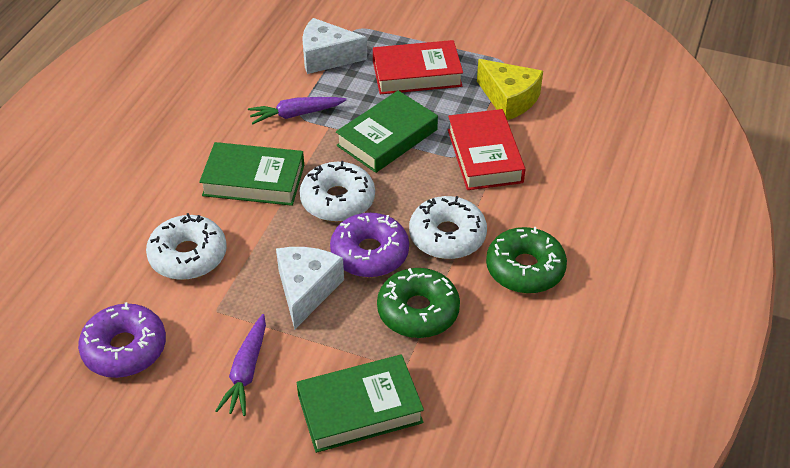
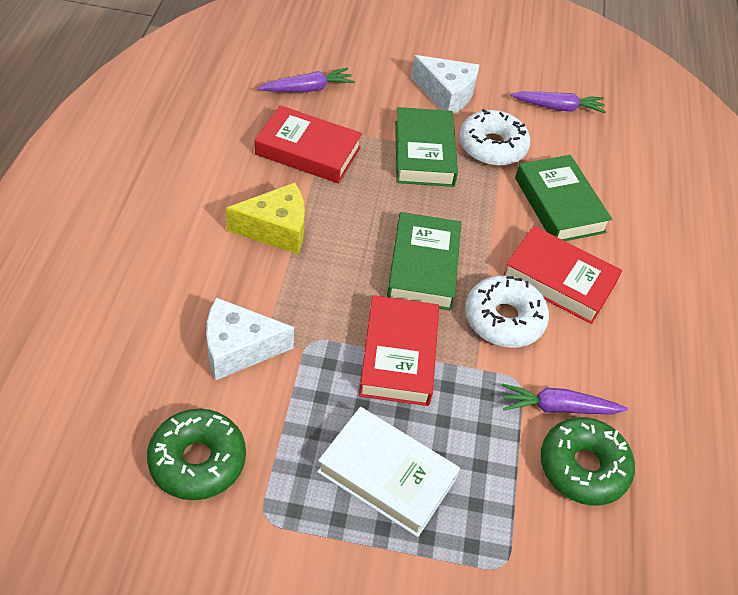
purple carrot: 2 -> 3
purple donut: 2 -> 0
red book: 2 -> 3
white book: 0 -> 1
white donut: 3 -> 2

